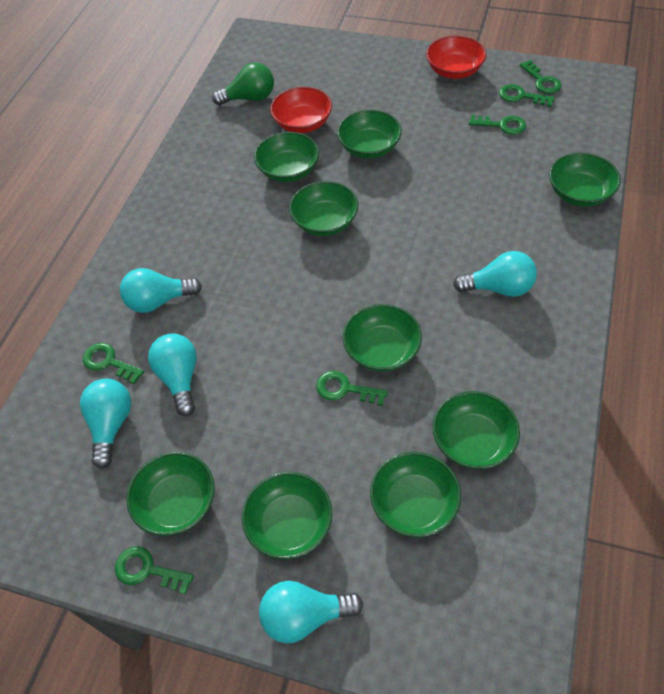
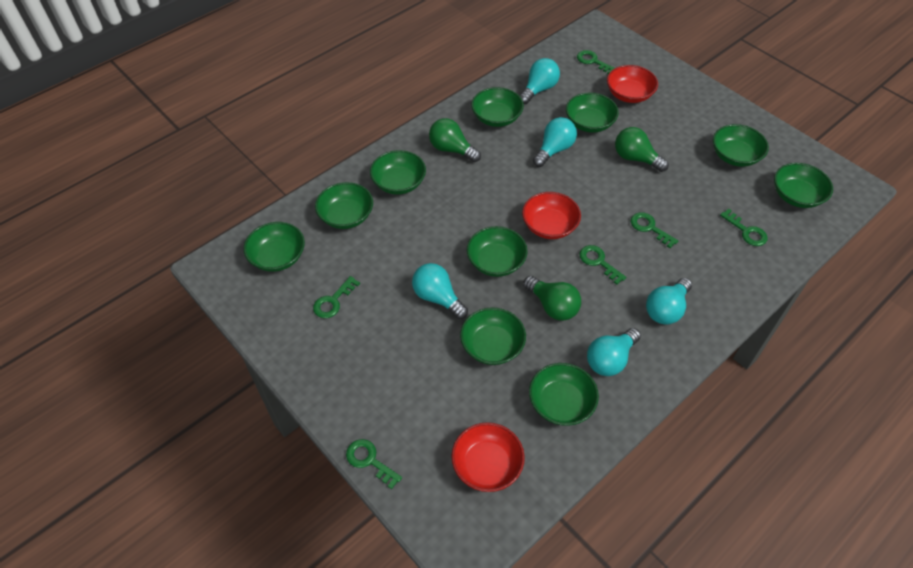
green bowl: 9 -> 10
green light bulb: 1 -> 3
red bowl: 2 -> 3

